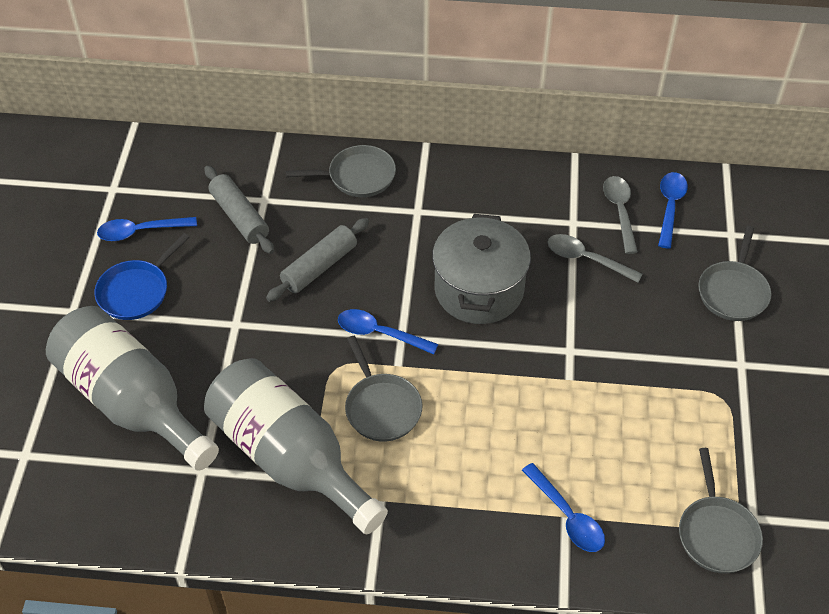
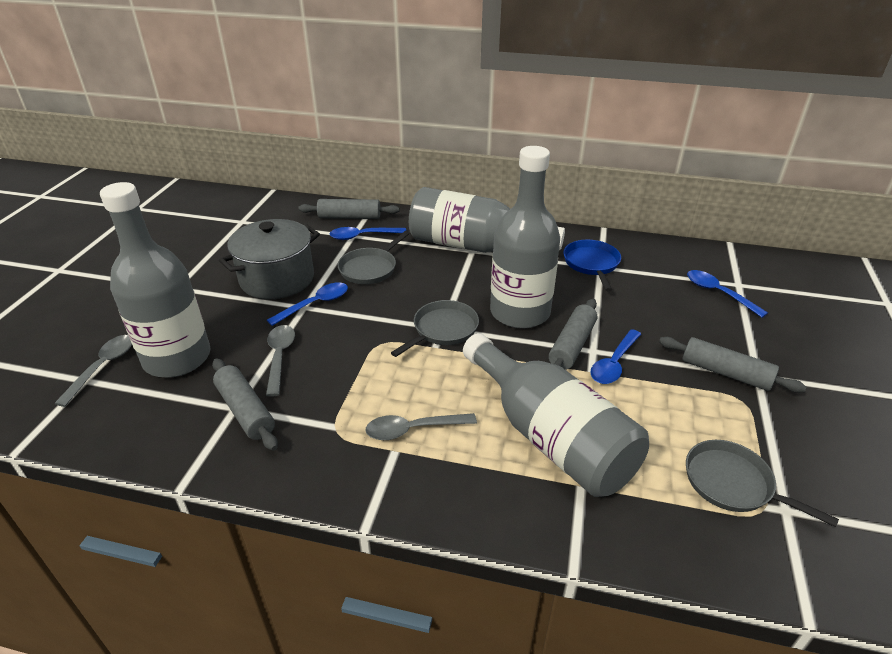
grey bottle: 2 -> 4
grey pan: 4 -> 3
grey rolling pin: 2 -> 4
grey spoon: 2 -> 3

